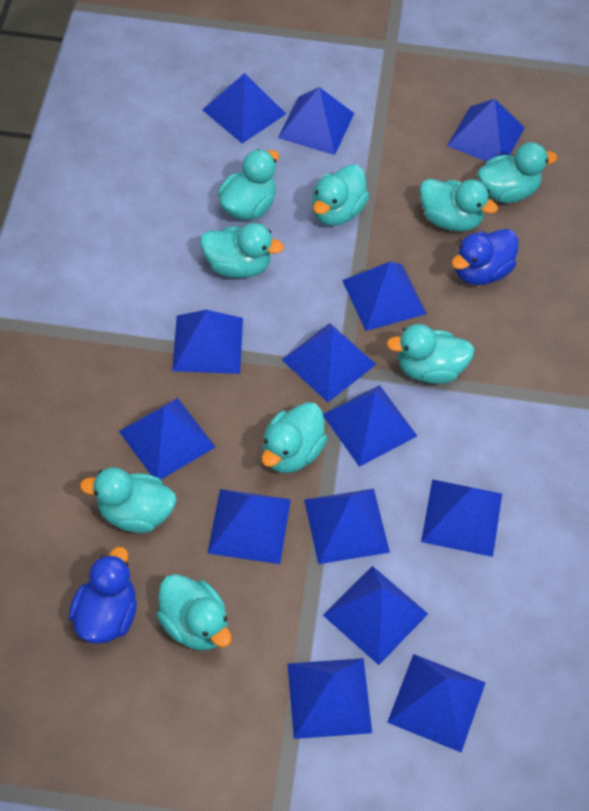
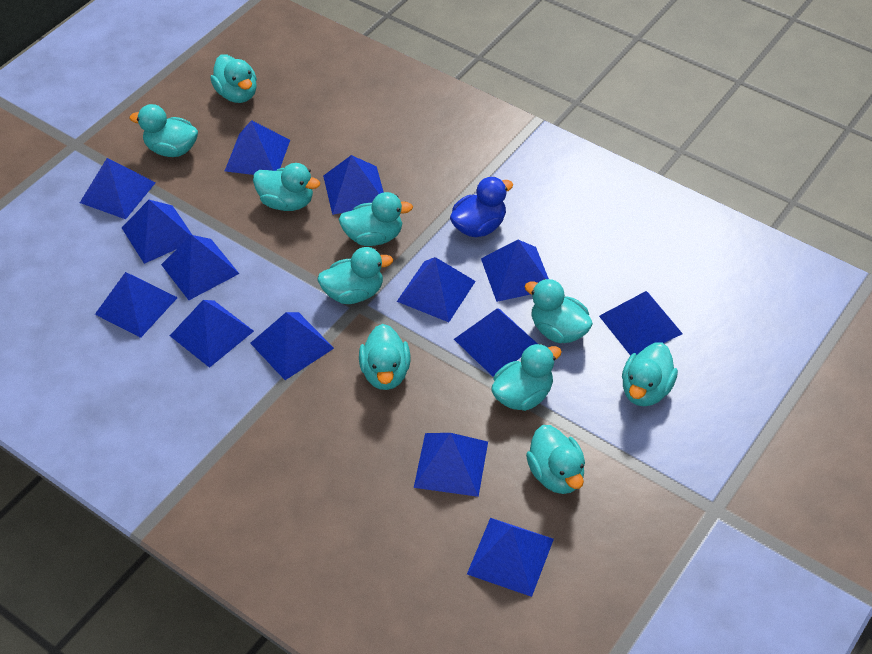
blue duck: 2 -> 1
turquoise duck: 9 -> 10

